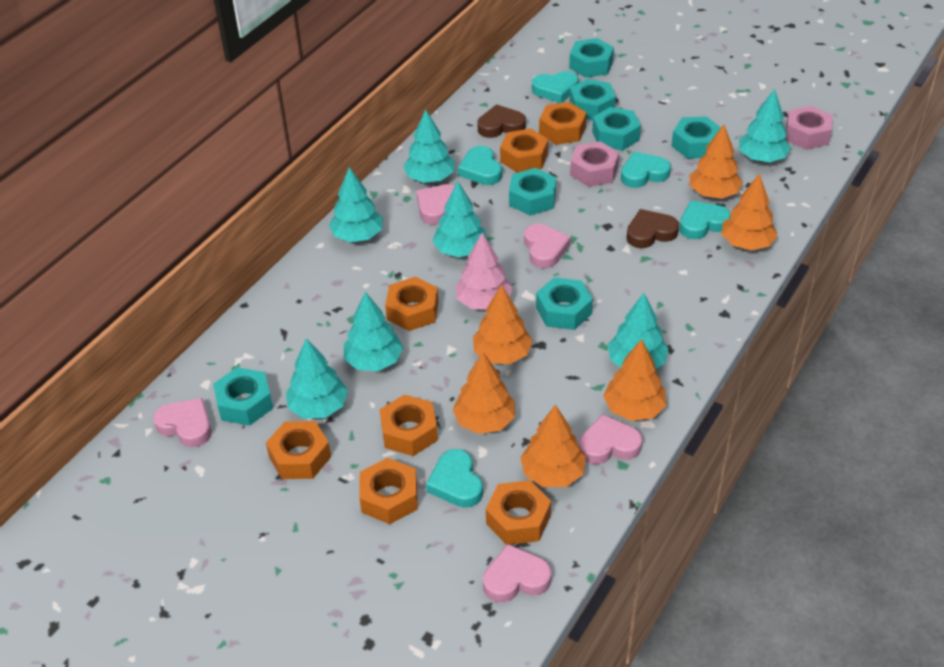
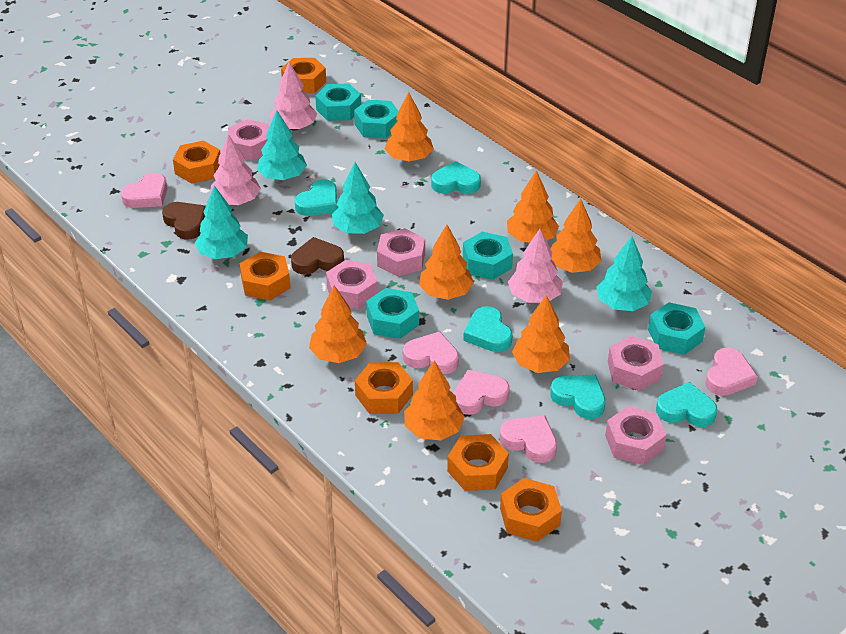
orange nut: 7 -> 6
orange tree: 6 -> 7
pink nut: 2 -> 5
pink tree: 1 -> 3
turquoise nut: 7 -> 5
turquoise tree: 7 -> 4

